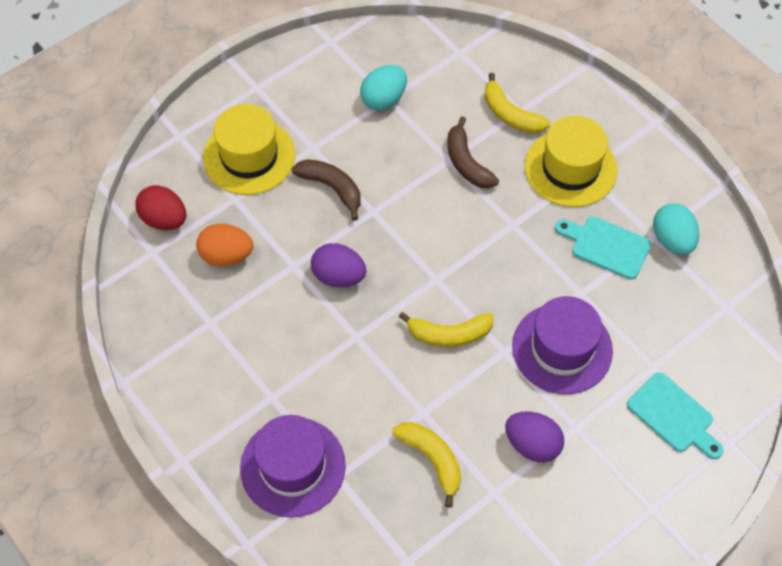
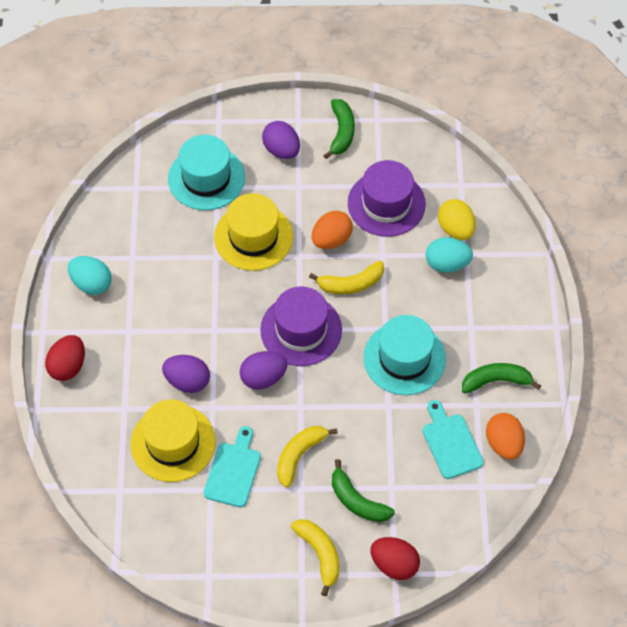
brown banana: 2 -> 0
green banana: 0 -> 3
orange egg: 1 -> 2
purple egg: 2 -> 3
red egg: 1 -> 2
turquoise hat: 0 -> 2
yellow egg: 0 -> 1

